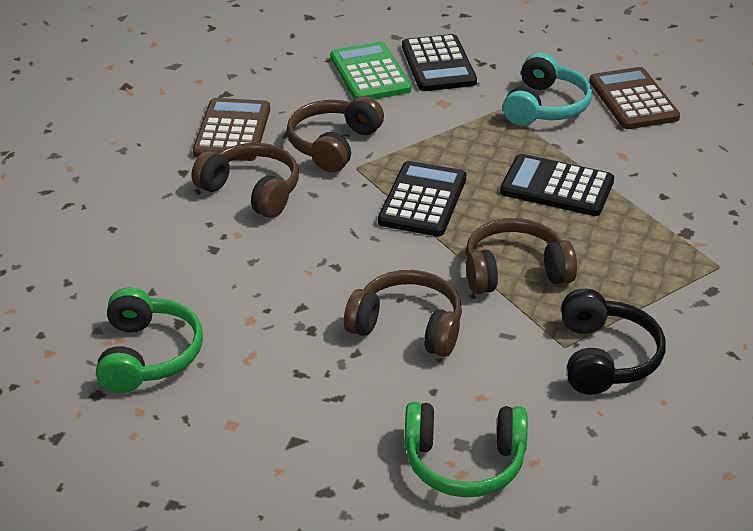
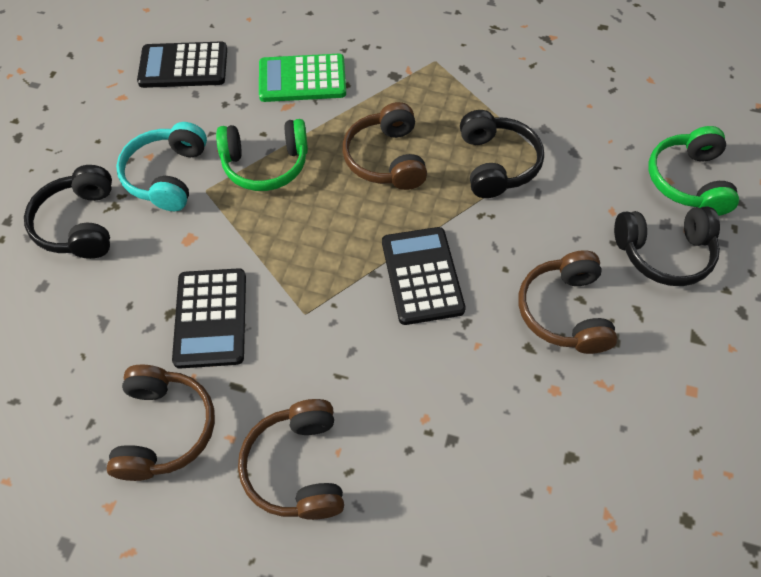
black headphones: 1 -> 3
brown calculator: 2 -> 0

